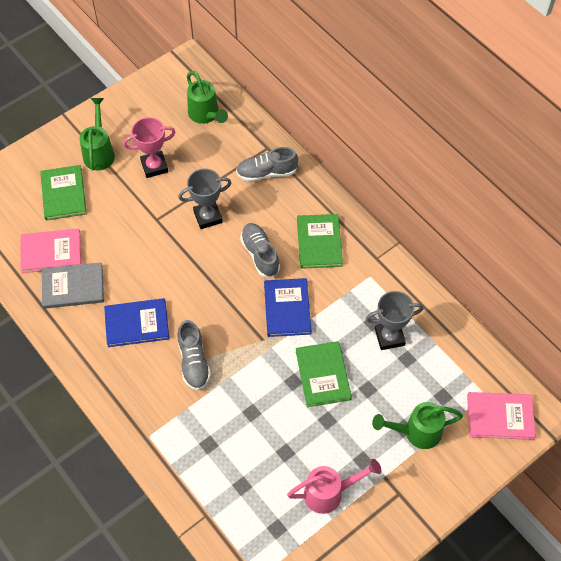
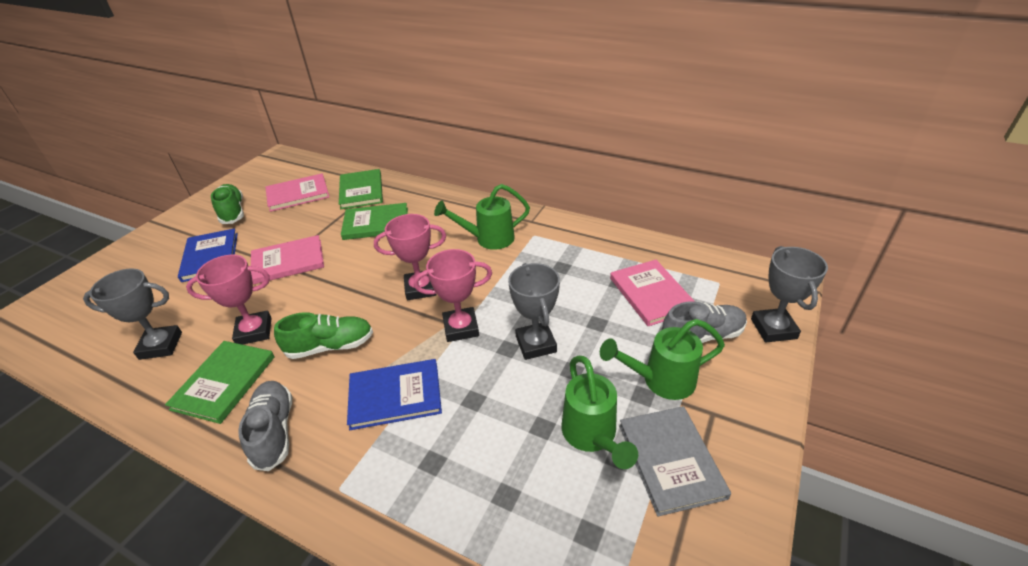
green shoe: 0 -> 2
grey shoe: 3 -> 2
grey trophy: 2 -> 3
pink book: 2 -> 3
pink trophy: 1 -> 3
pink watering can: 1 -> 0

